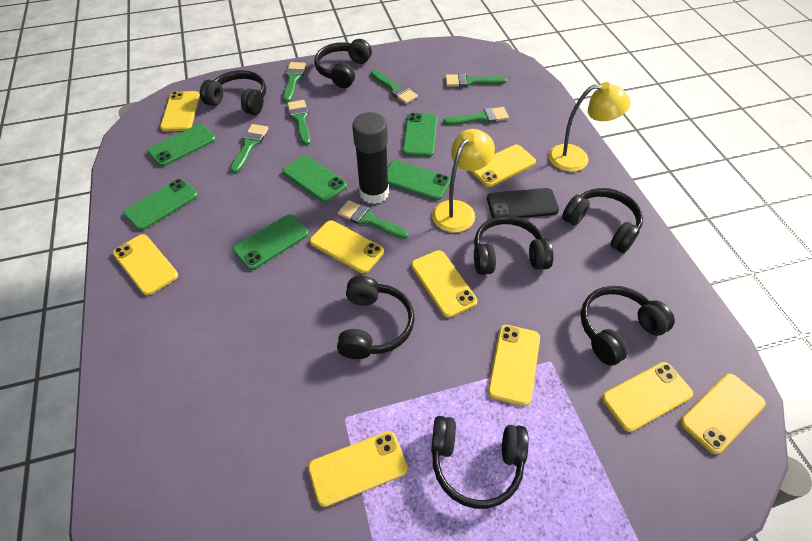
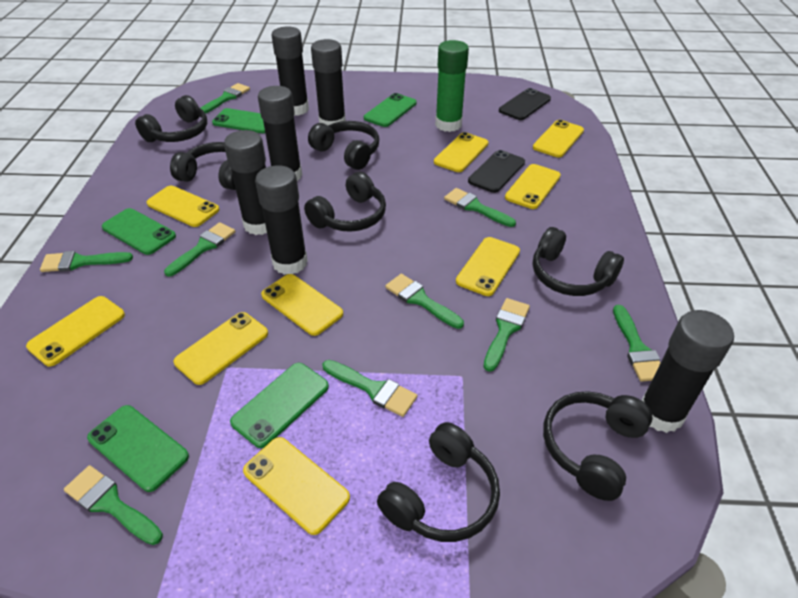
black glue stick: 1 -> 6
black phone: 1 -> 2
green brush: 7 -> 9
green glue stick: 0 -> 1
green phone: 6 -> 5
yellow lamp: 2 -> 0

